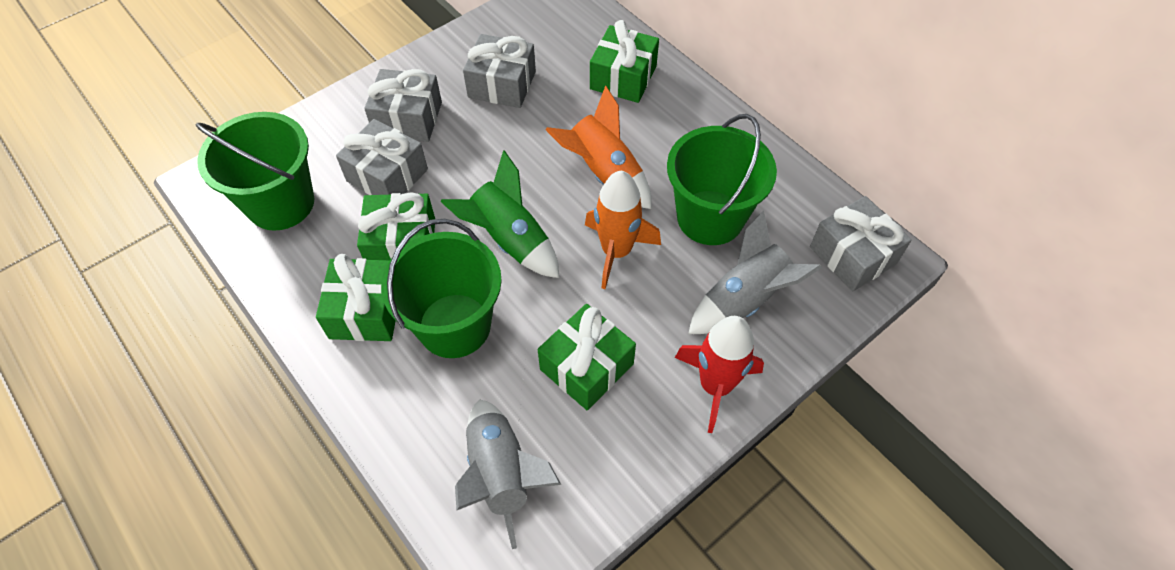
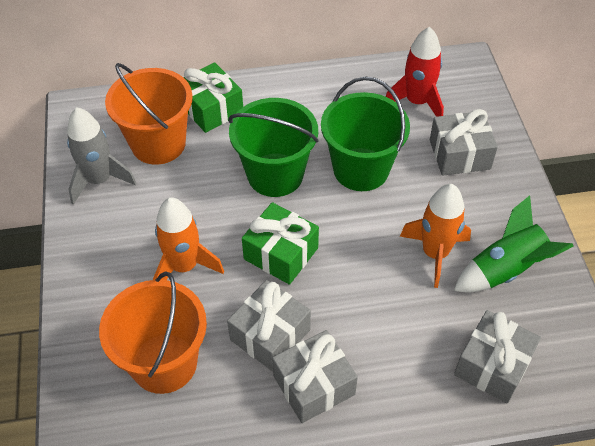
green bucket: 3 -> 2
green gift: 4 -> 2
grey rocket: 2 -> 1
orange bucket: 0 -> 2

